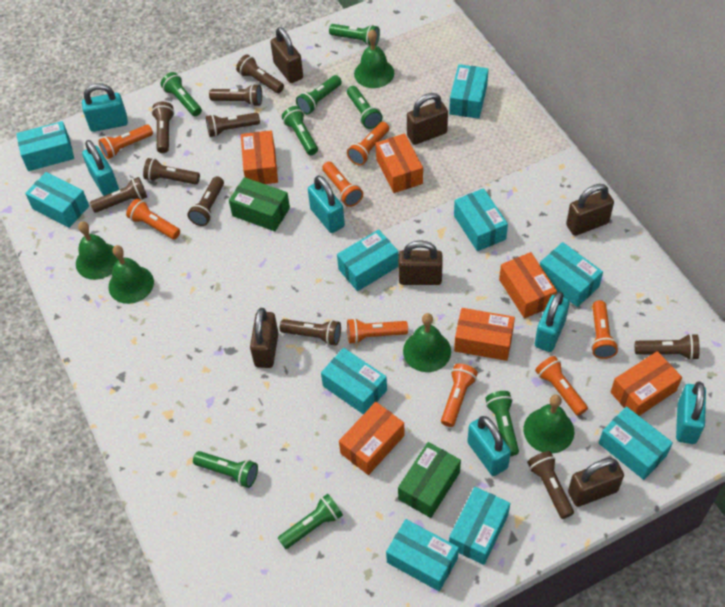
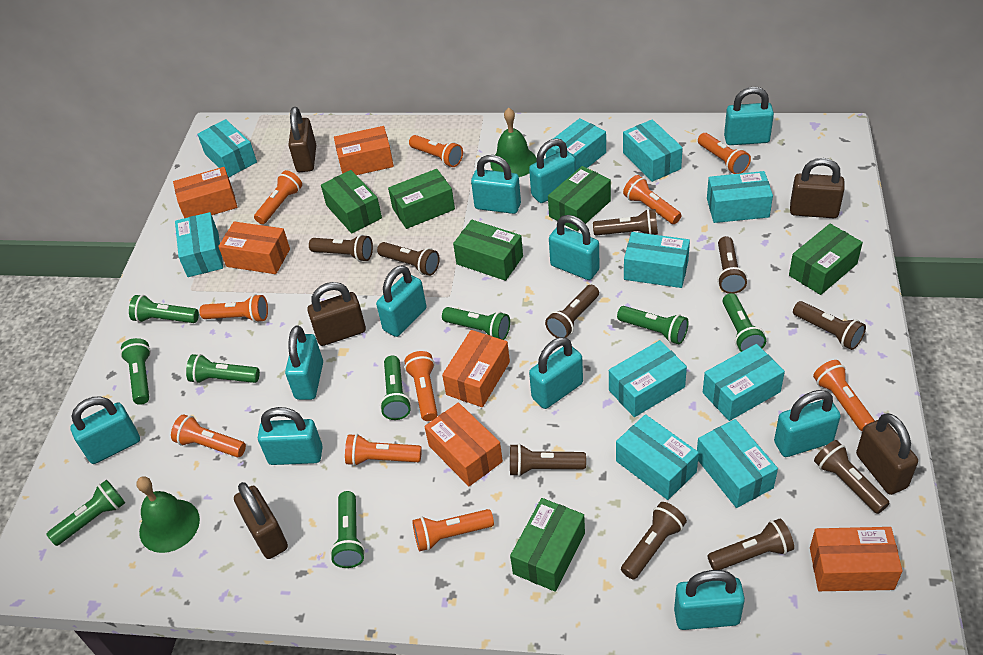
brown padlock: 6 -> 5
green bell: 5 -> 2
green box: 2 -> 6
green flashlight: 8 -> 9
orange flashlight: 8 -> 10
turquoise padlock: 6 -> 11

